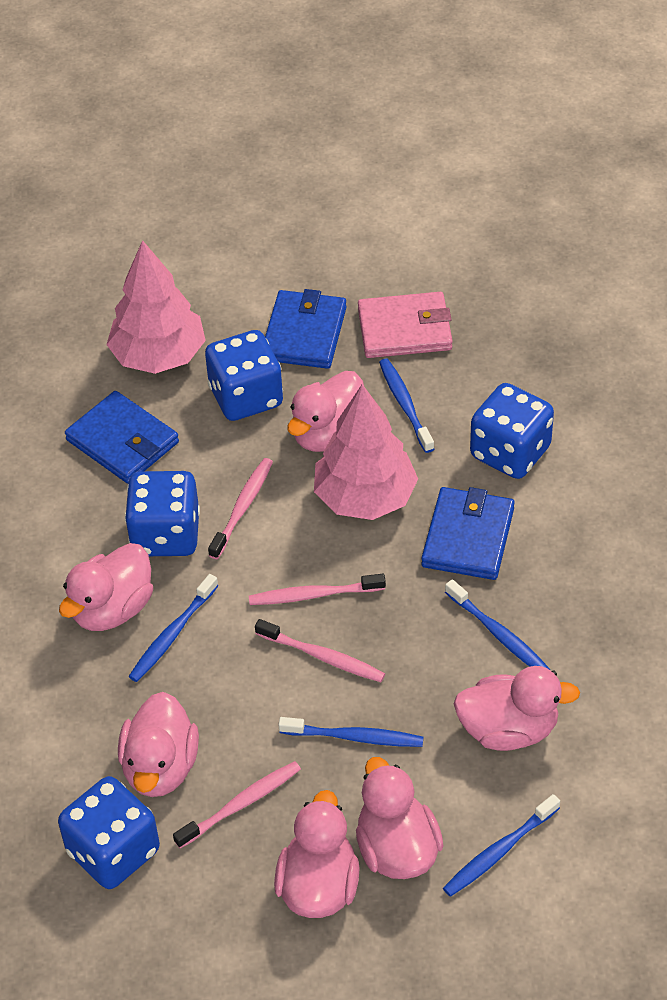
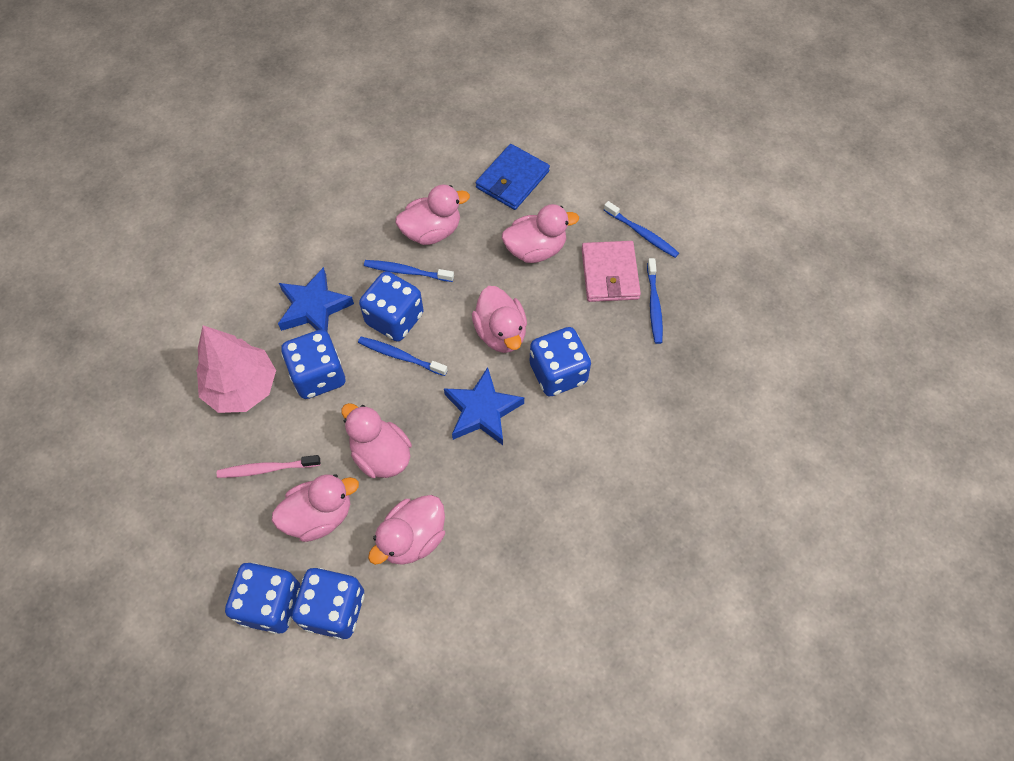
blue dice: 4 -> 5
blue star: 0 -> 2
blue toothbrush: 5 -> 4
blue wallet: 3 -> 1
pink toothbrush: 4 -> 1
pink tree: 2 -> 1

